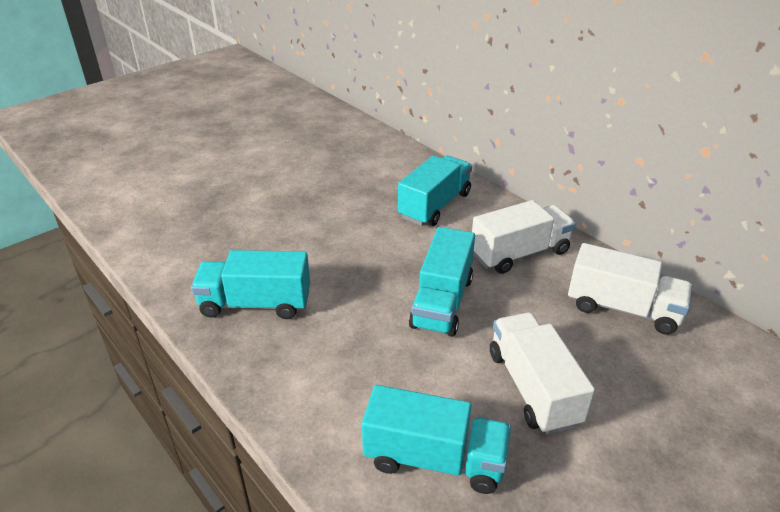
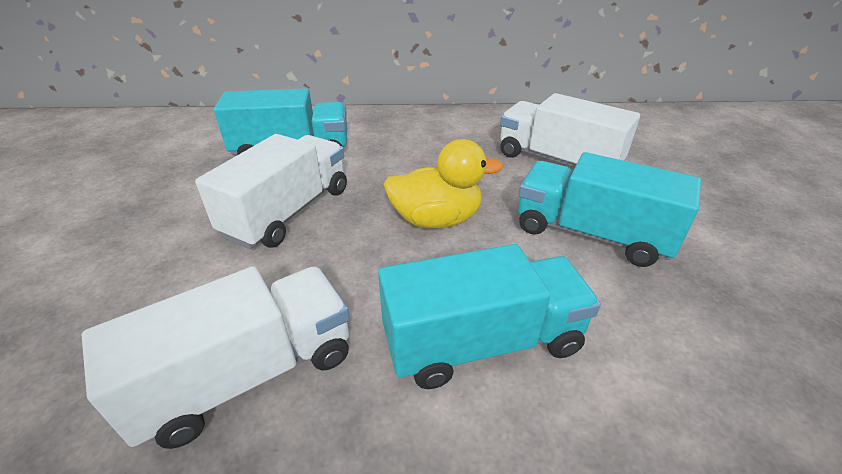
turquoise truck: 4 -> 3
yellow duck: 0 -> 1

